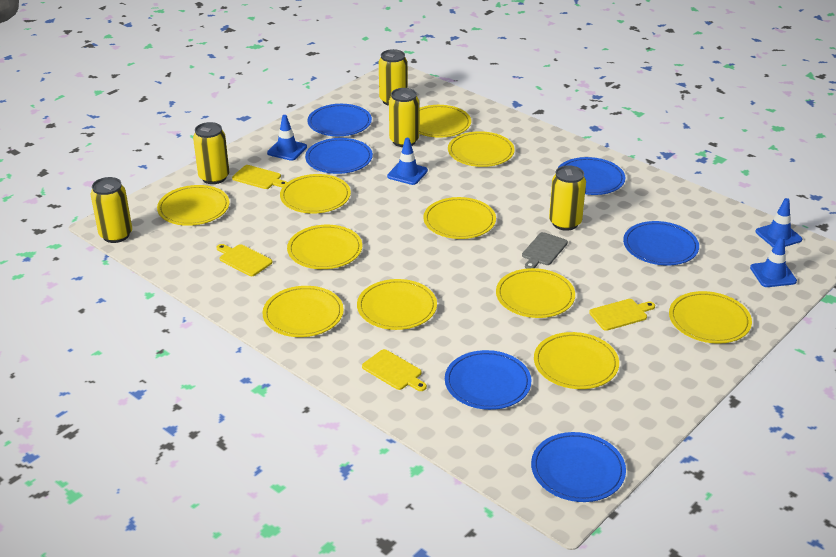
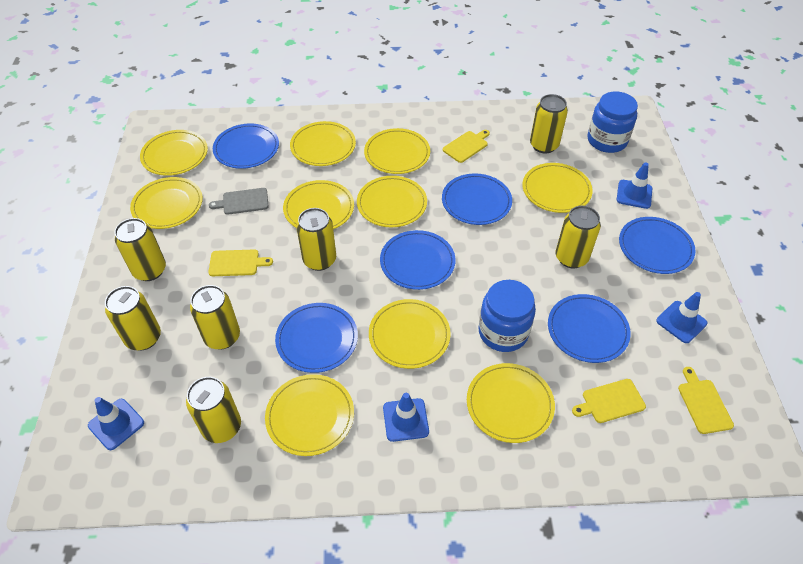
blue jar: 0 -> 2
yellow can: 5 -> 7
yellow plate: 11 -> 10

